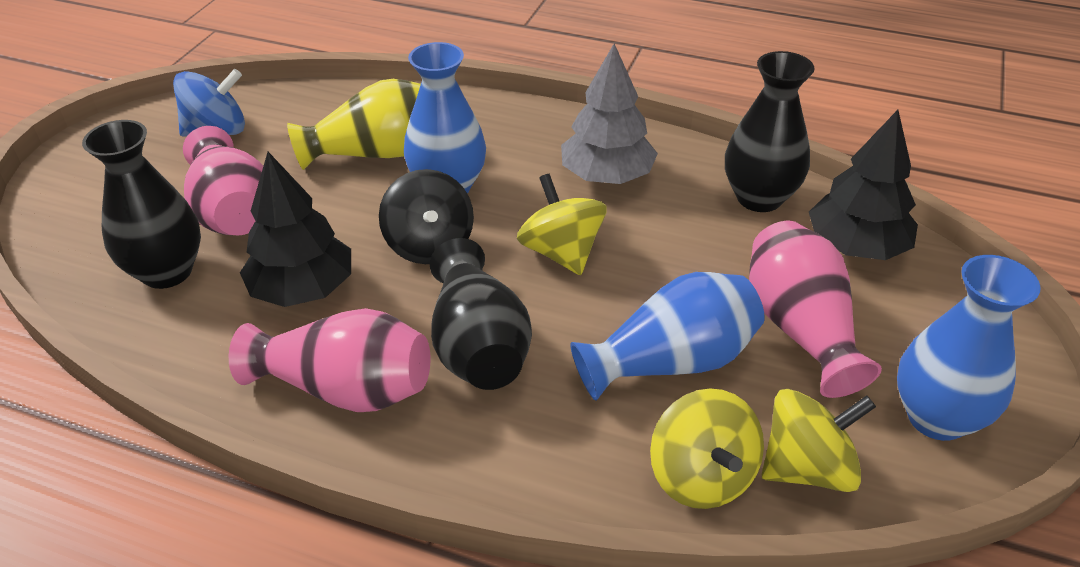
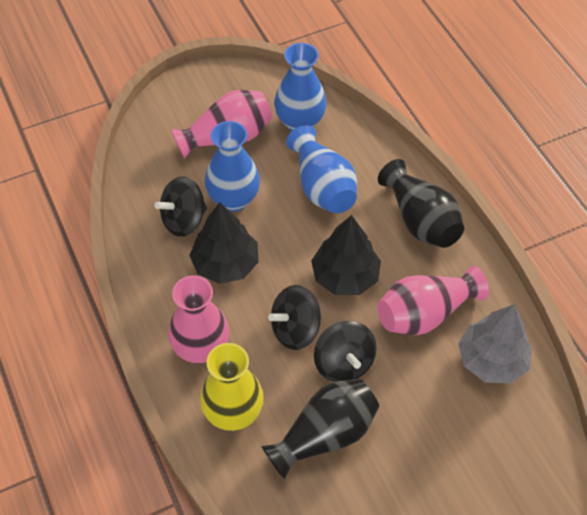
black spinning top: 1 -> 3
black vase: 3 -> 2
blue spinning top: 1 -> 0
yellow spinning top: 3 -> 0

